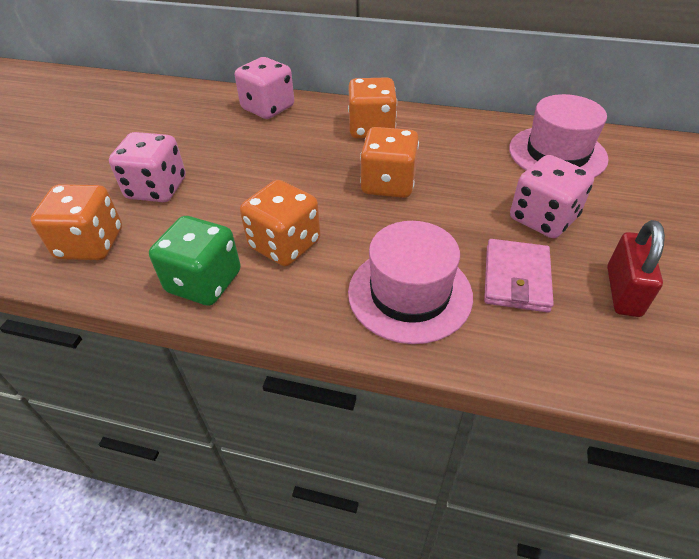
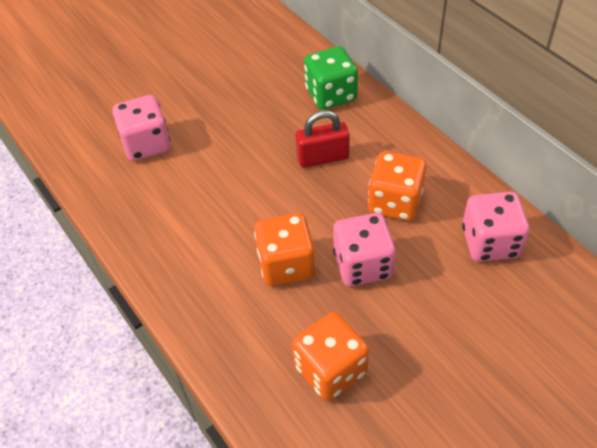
orange dice: 4 -> 3
pink hat: 2 -> 0
pink wallet: 1 -> 0

